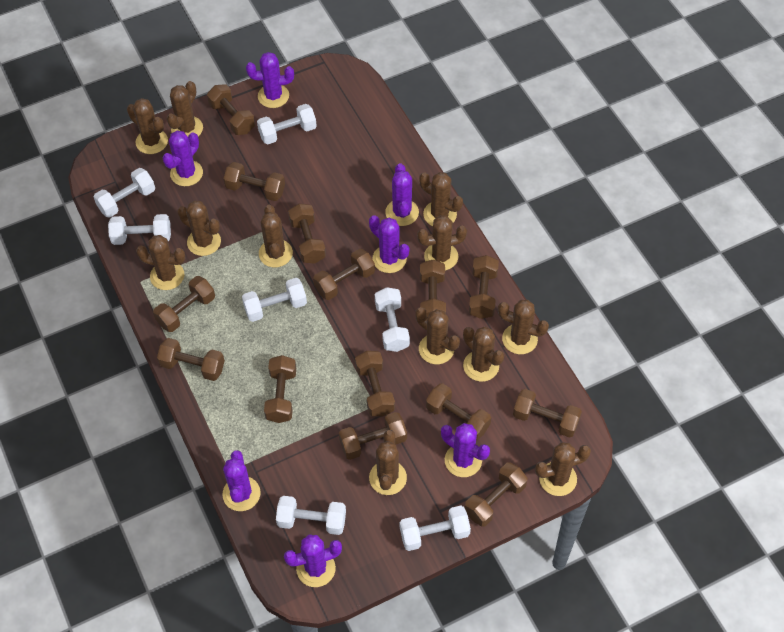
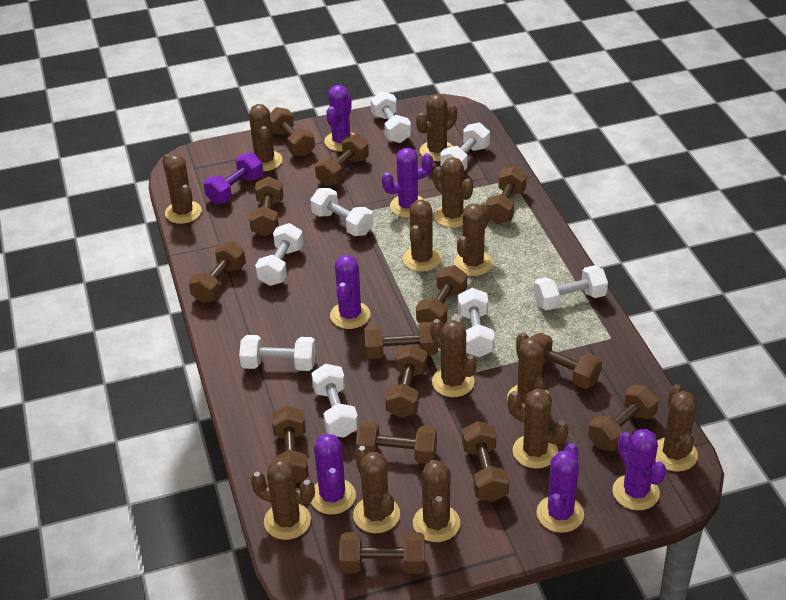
brown cactus: 12 -> 13
purple cactus: 7 -> 6
purple dumbbell: 0 -> 1
white dumbbell: 7 -> 8

